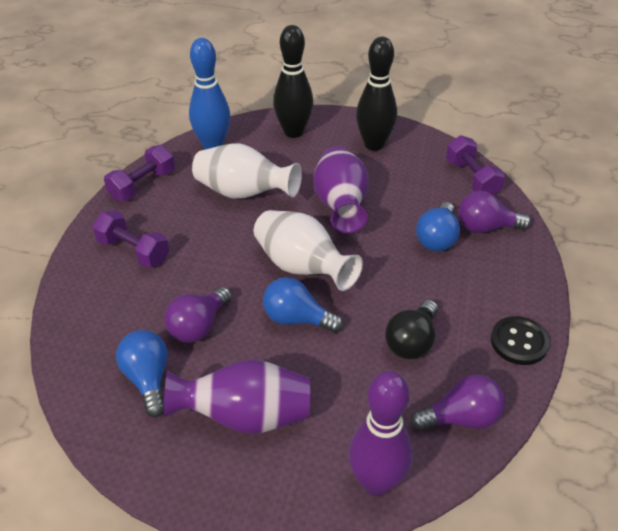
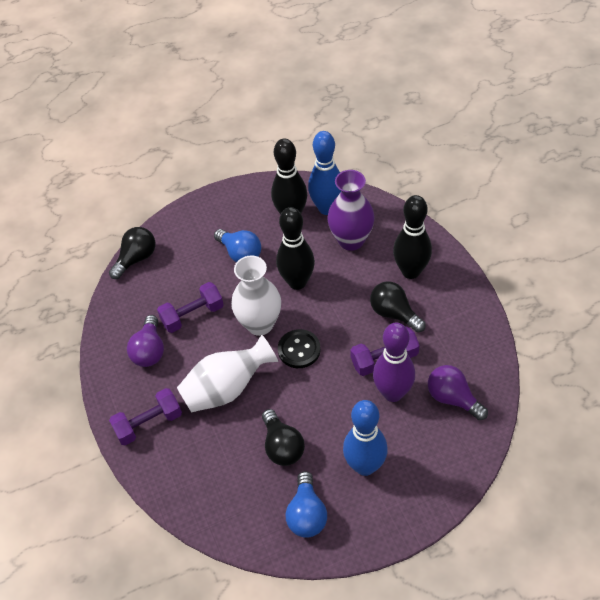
black bowling pin: 2 -> 3
black light bulb: 1 -> 3
blue bowling pin: 1 -> 2
blue light bulb: 3 -> 2
purple light bulb: 3 -> 2
purple vase: 2 -> 1

